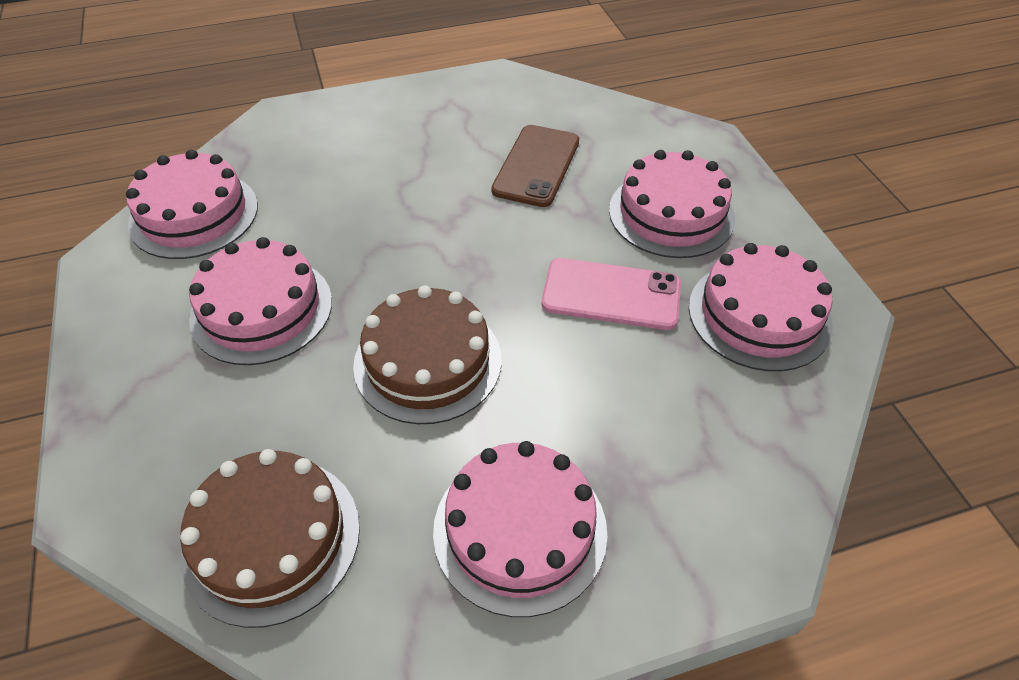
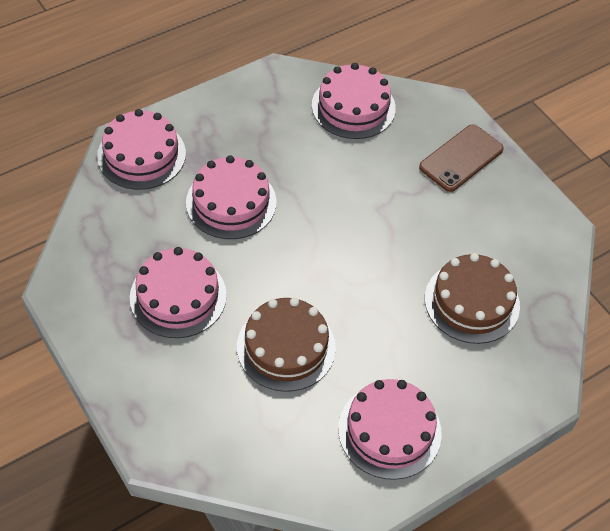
pink phone: 1 -> 0

